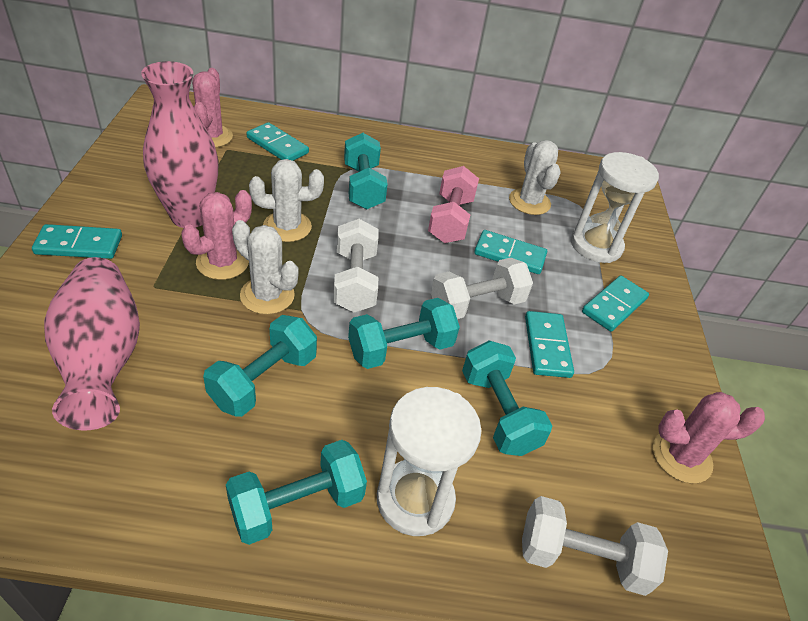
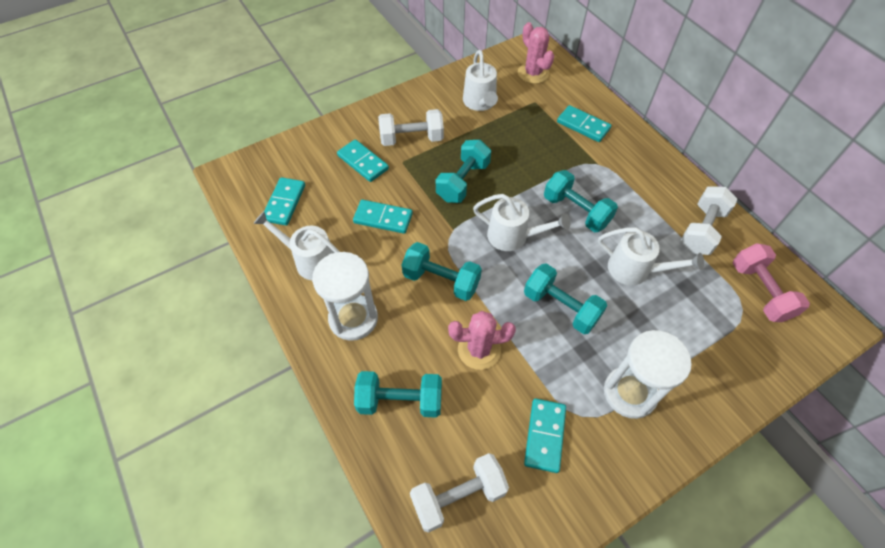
pink cactus: 3 -> 2
pink vase: 2 -> 0
white cactus: 3 -> 0
white watering can: 0 -> 4

